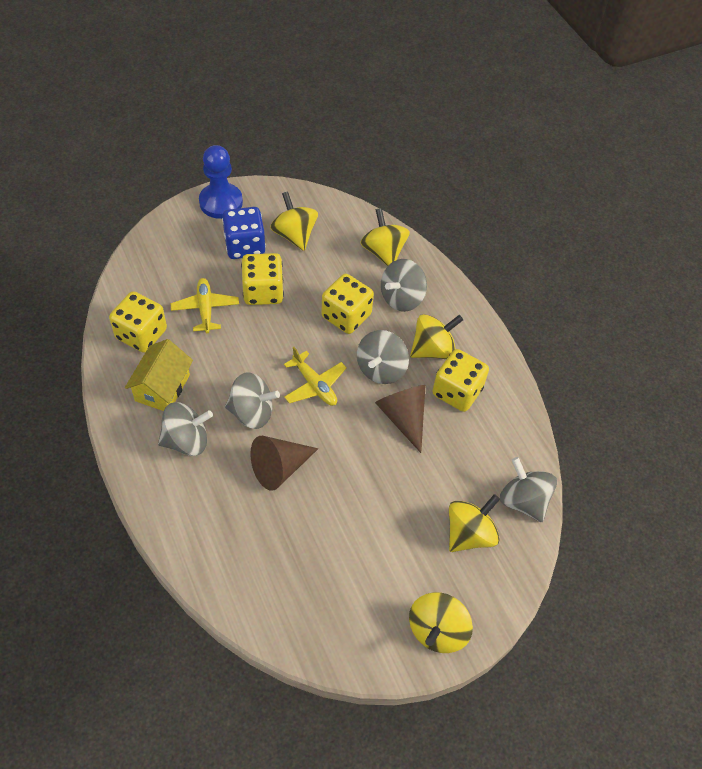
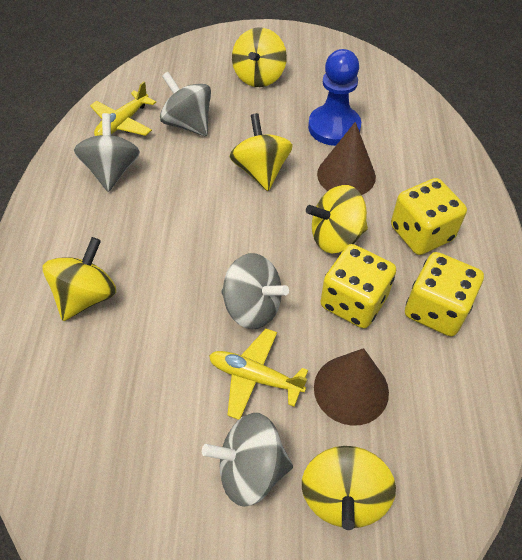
blue dice: 1 -> 0
grey spinning top: 5 -> 4
yellow dice: 4 -> 3
yellow house: 1 -> 0

